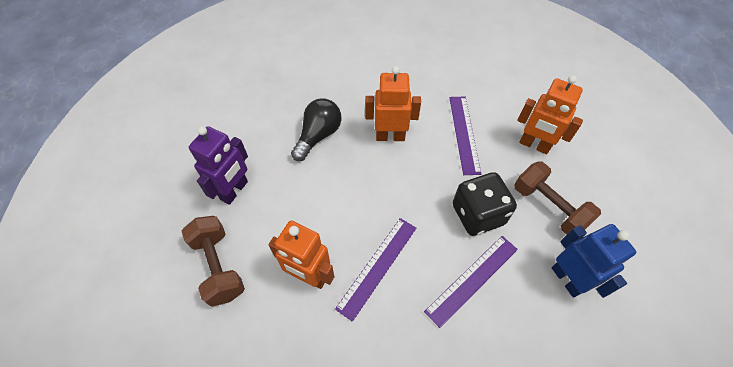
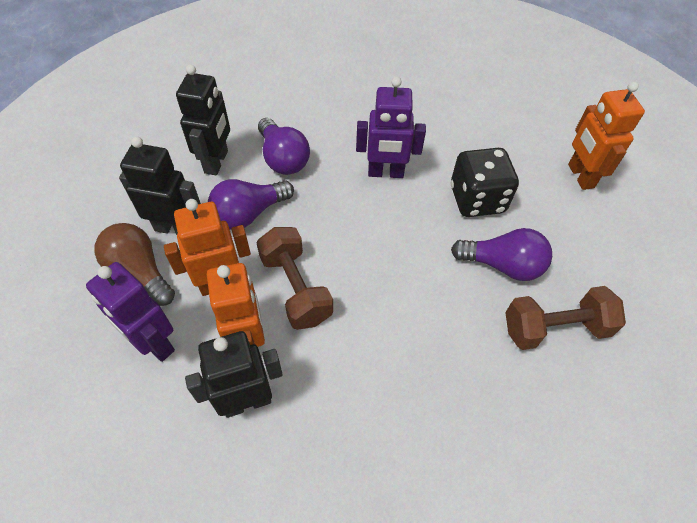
black light bulb: 1 -> 0
black robot: 0 -> 3
blue robot: 1 -> 0
brown light bulb: 0 -> 1
purple light bulb: 0 -> 3
purple robot: 1 -> 2
purple ruler: 3 -> 0

